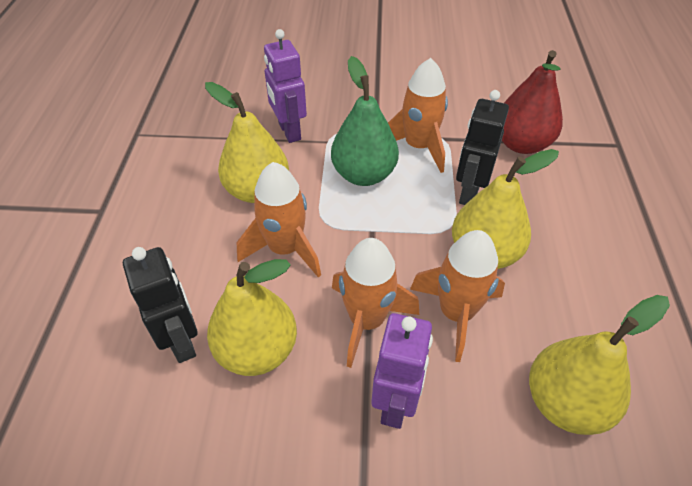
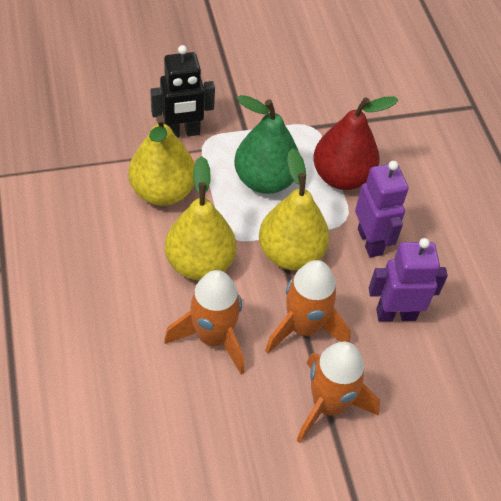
black robot: 2 -> 1
orange rocket: 4 -> 3
yellow pear: 4 -> 3

